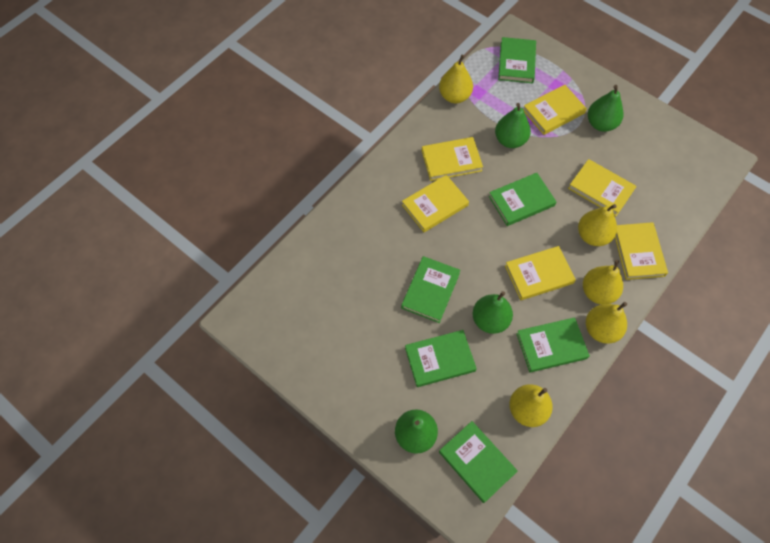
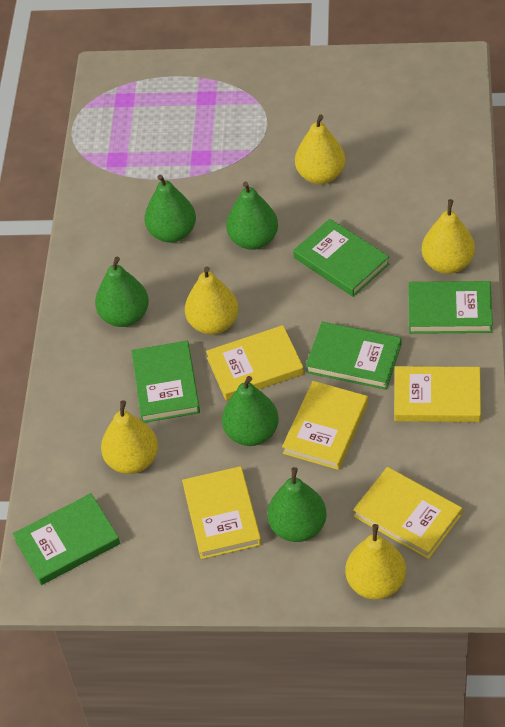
green book: 6 -> 5
green pear: 4 -> 5
yellow book: 6 -> 5

